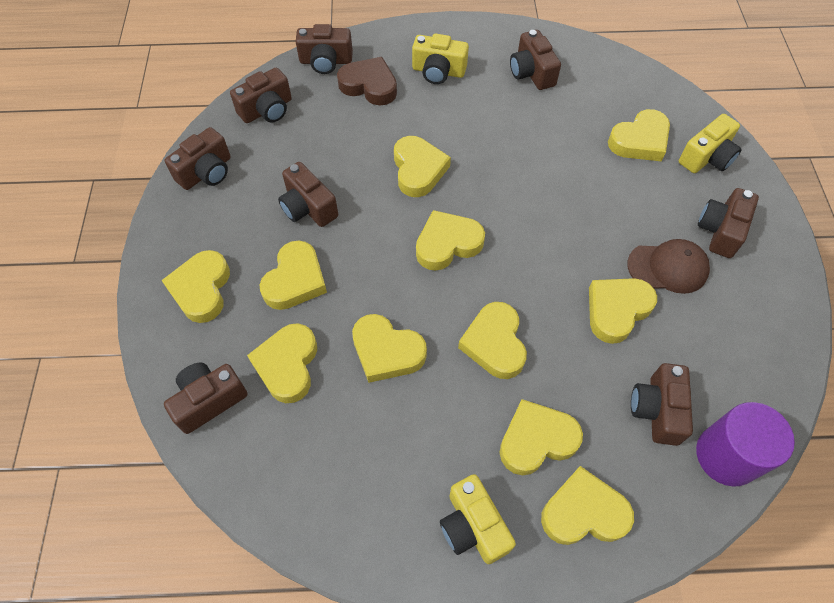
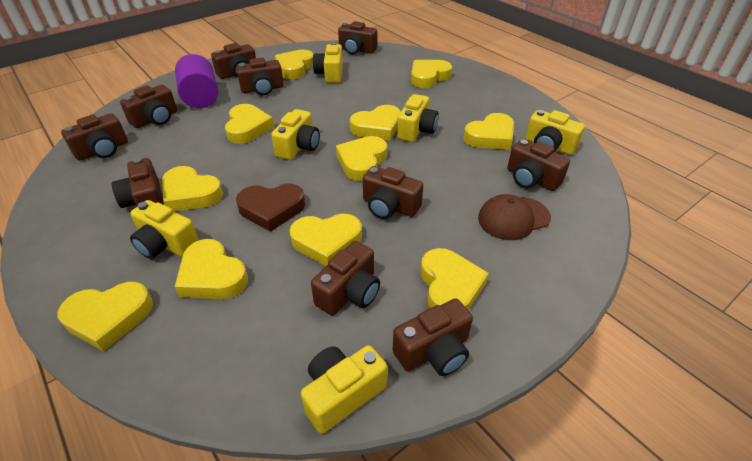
brown camera: 8 -> 10
yellow camera: 3 -> 6

